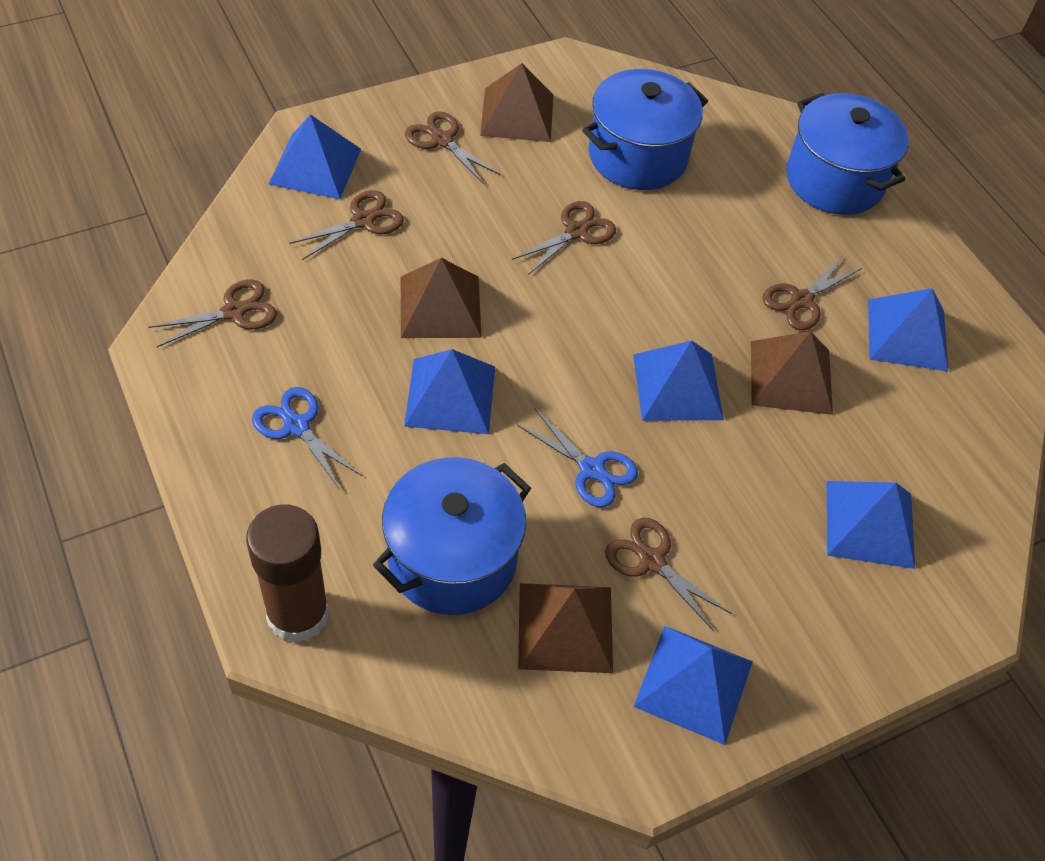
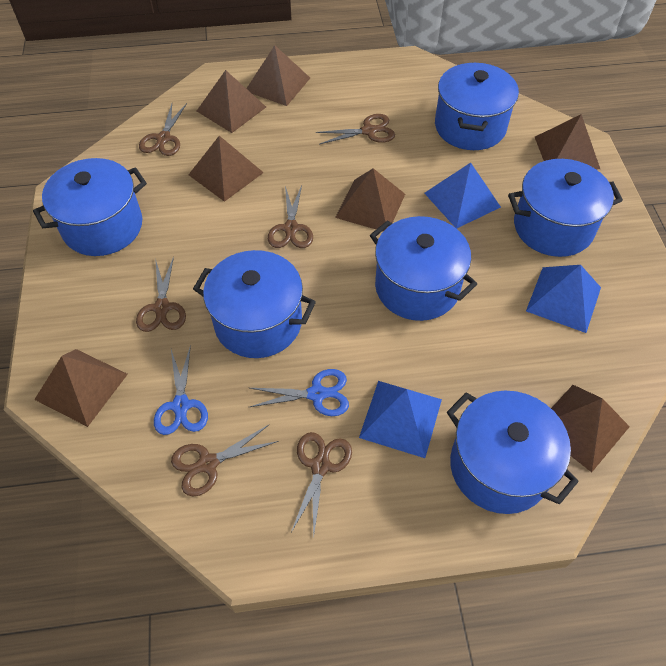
blue pot: 3 -> 6
blue pyramid: 6 -> 3
brown glue stick: 1 -> 0
brown pyramid: 4 -> 7

